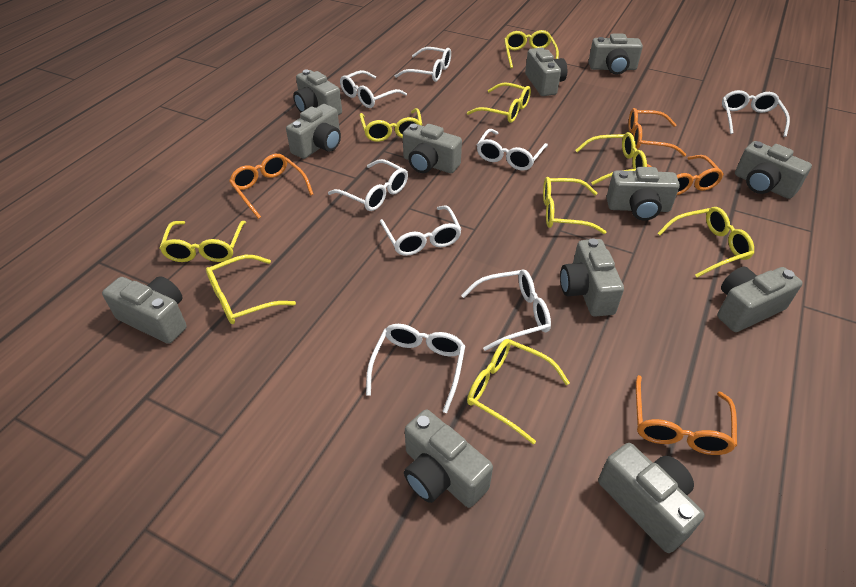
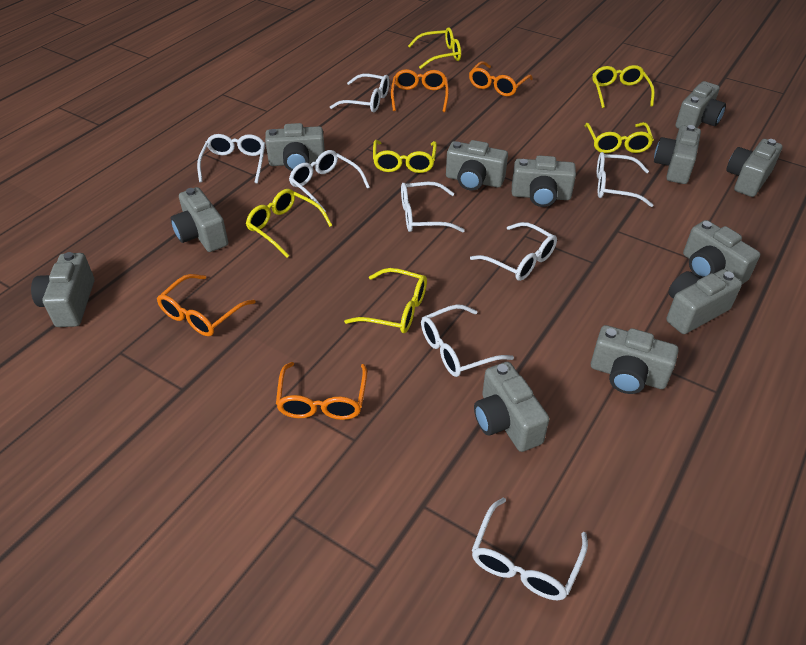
yellow glasses: 9 -> 6

